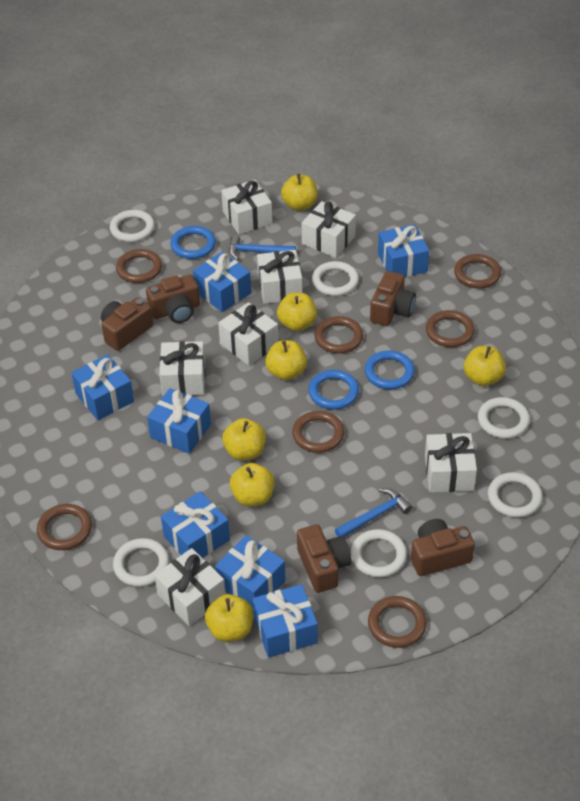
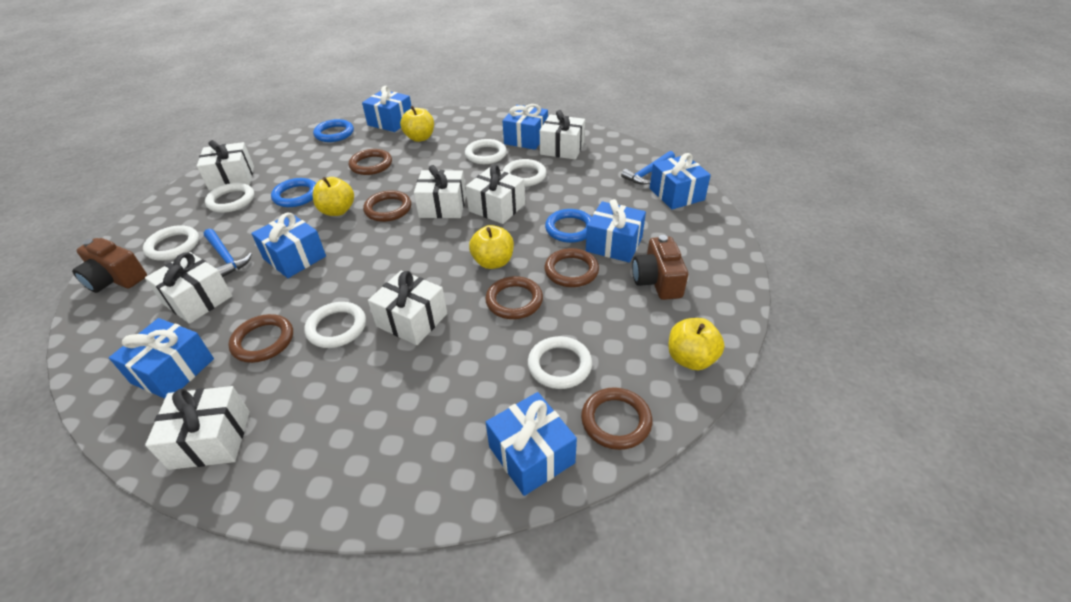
brown camera: 5 -> 2
brown ring: 7 -> 6
yellow apple: 7 -> 4

